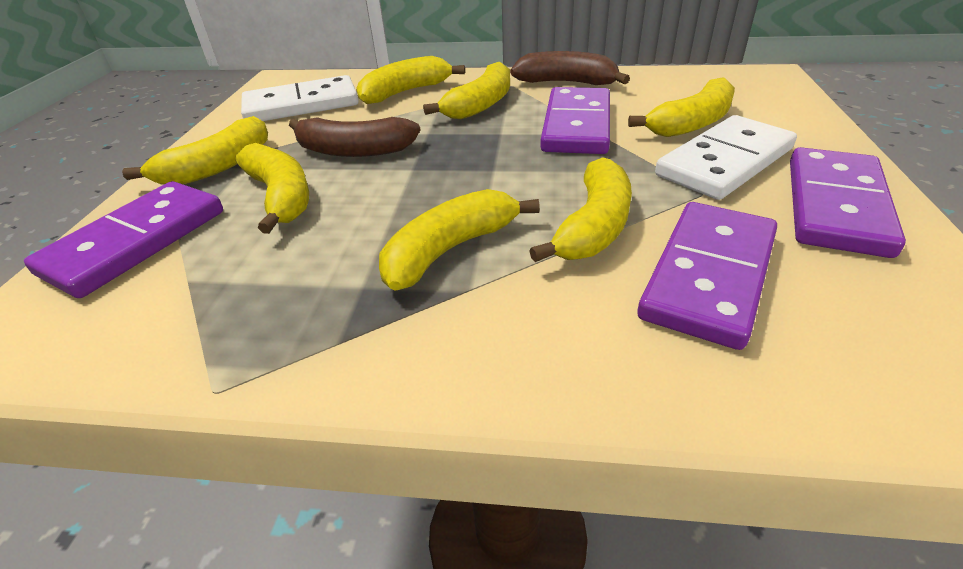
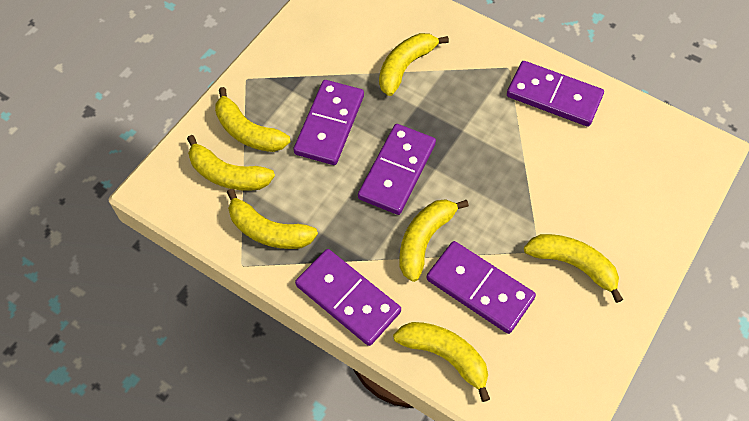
brown banana: 2 -> 0
purple domino: 4 -> 5
white domino: 2 -> 0

